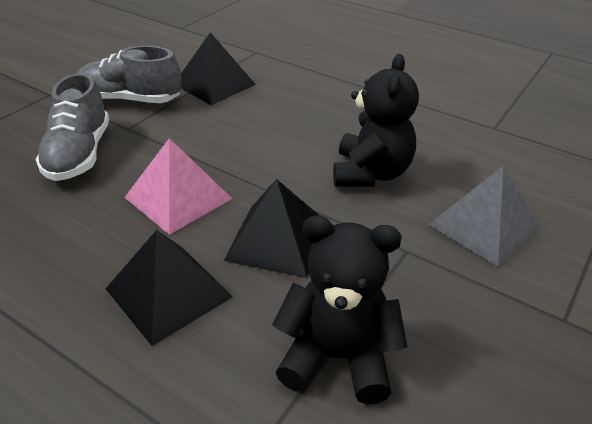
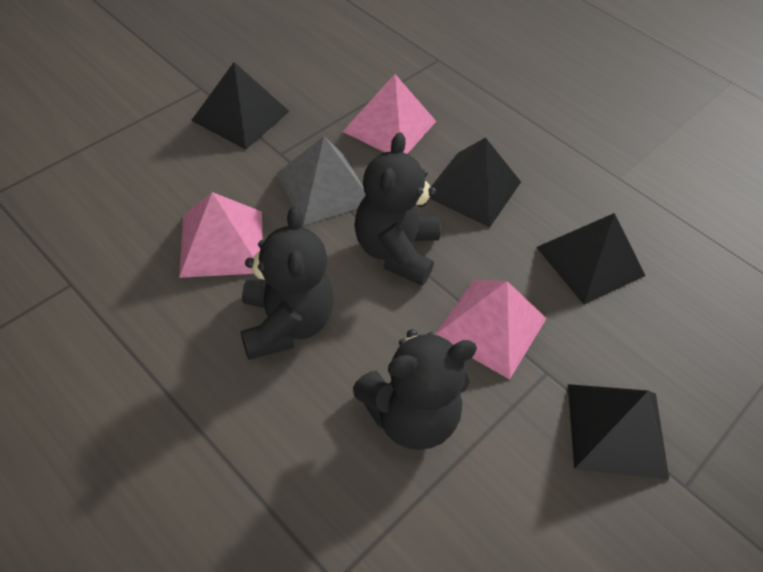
black pyramid: 3 -> 4
black teddy bear: 2 -> 3
grey shoe: 2 -> 0
pink pyramid: 1 -> 3

